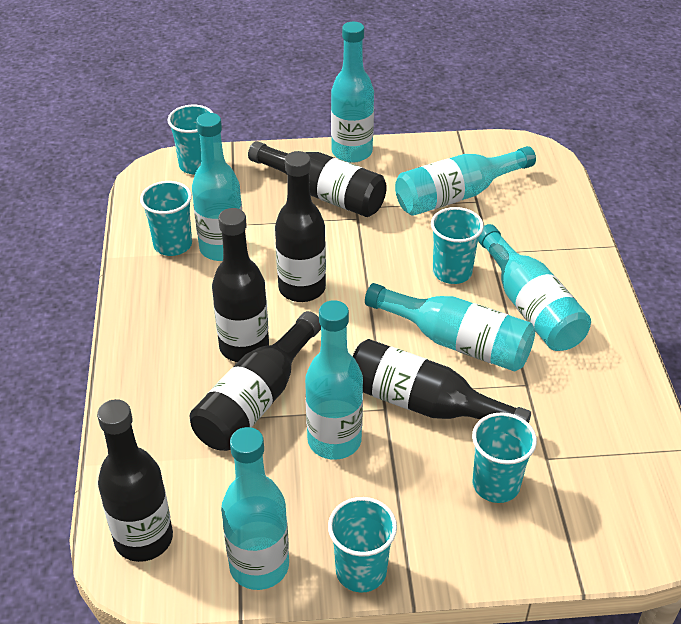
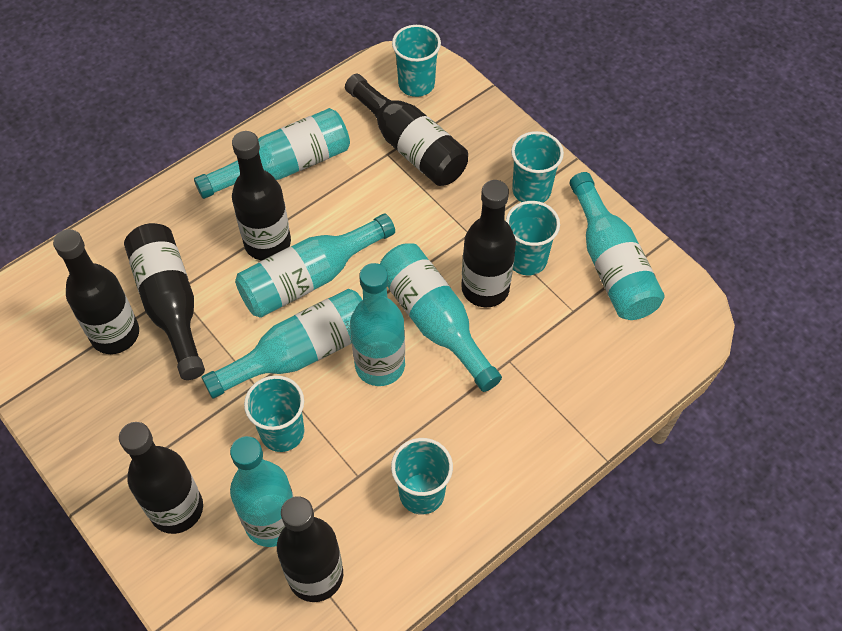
black bottle: 6 -> 7

